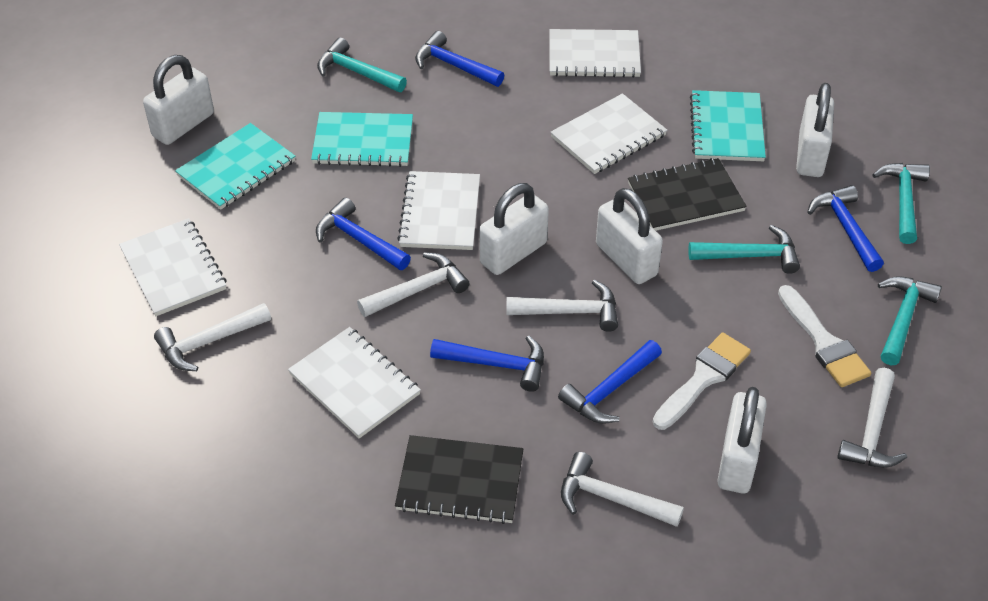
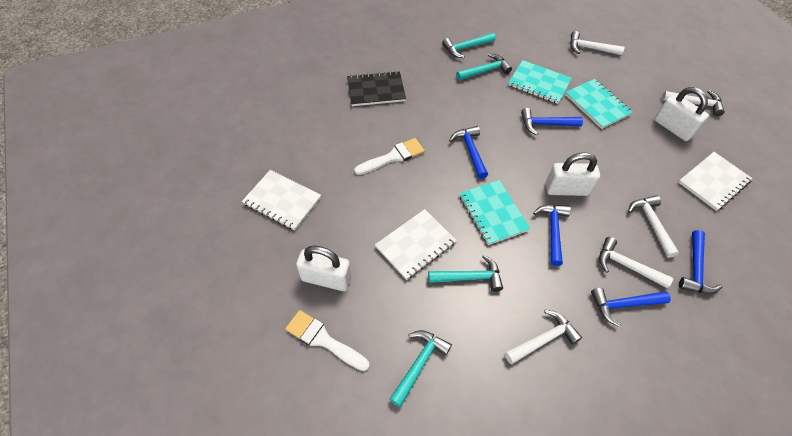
black notebook: 2 -> 1
white notebook: 5 -> 3
white padlock: 5 -> 3

